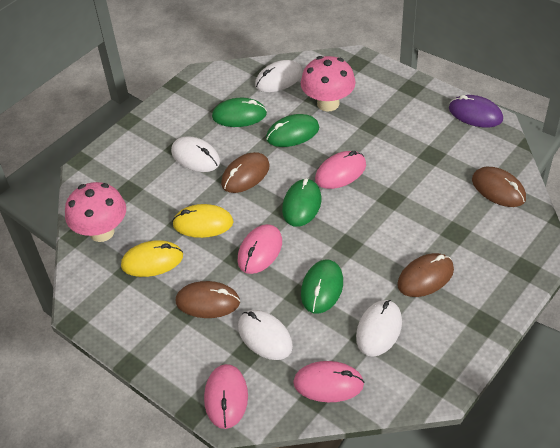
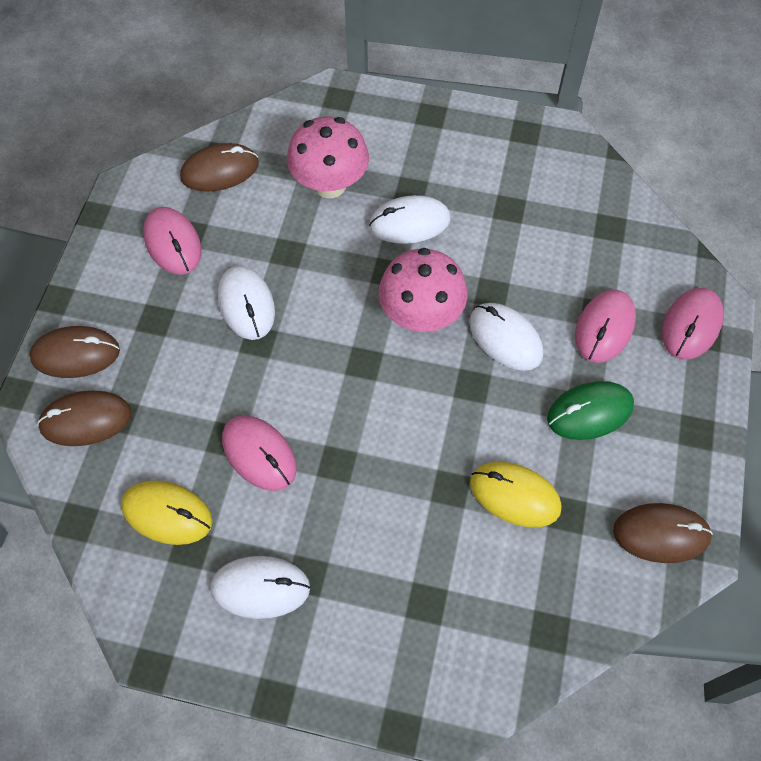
green mouse: 4 -> 1
purple mouse: 1 -> 0

